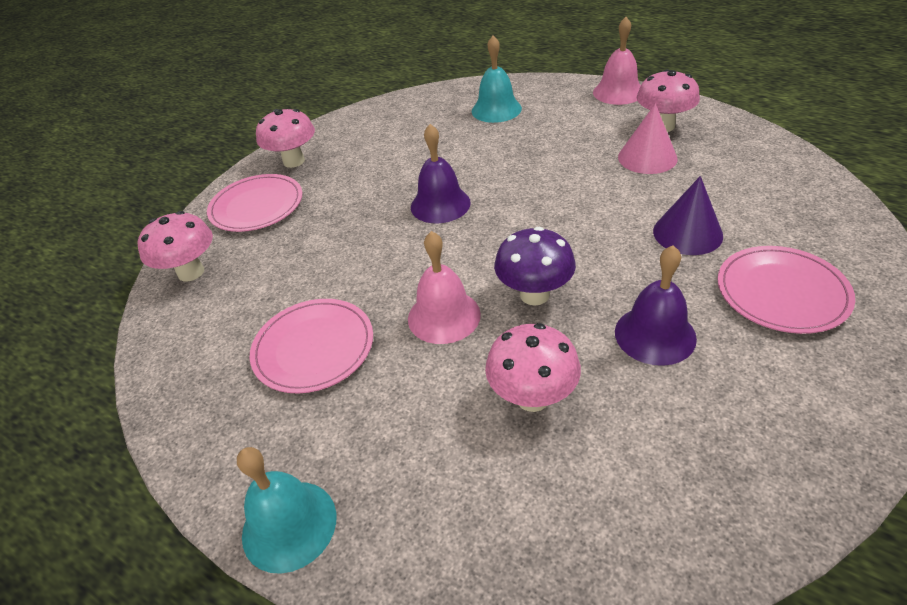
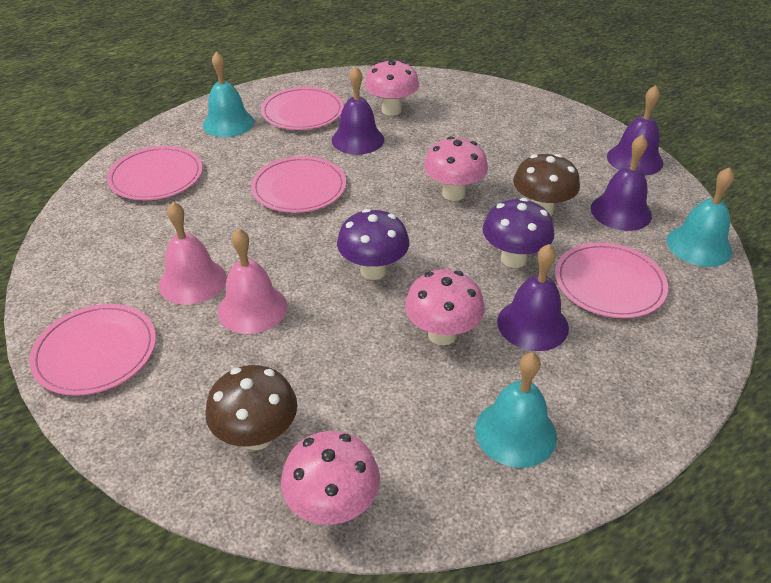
brown mushroom: 0 -> 2
pink cone: 1 -> 0
pink plate: 3 -> 5
purple bell: 2 -> 4
purple cone: 1 -> 0
purple mushroom: 1 -> 2
turquoise bell: 2 -> 3

